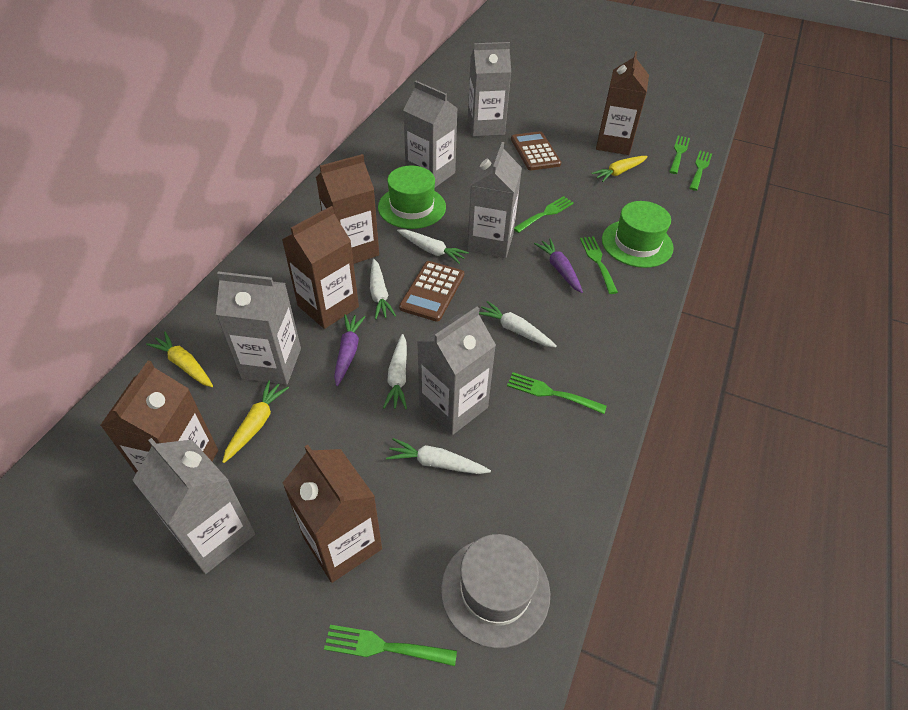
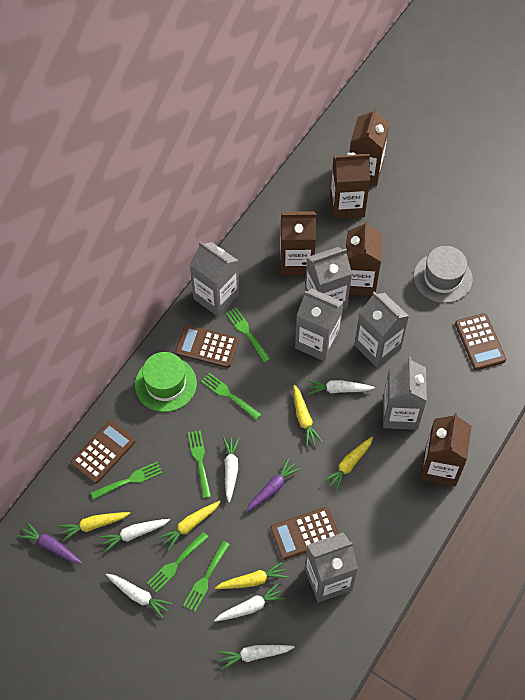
brown calculator: 2 -> 4
green hat: 2 -> 1
white carrot: 5 -> 6
yellow carrot: 3 -> 5

